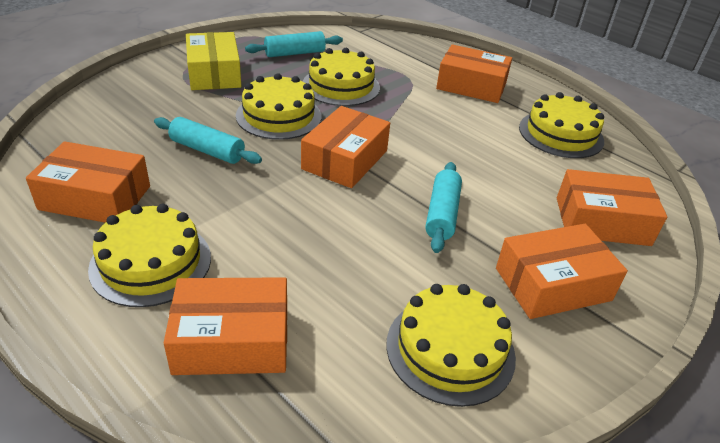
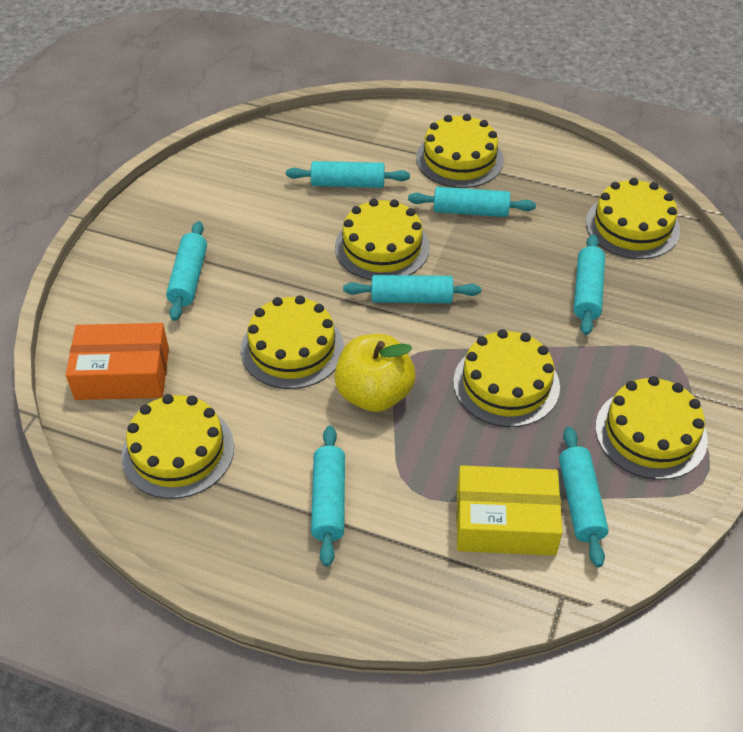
orange box: 6 -> 1
turquoise rolling pin: 3 -> 7
yellow apple: 0 -> 1
yellow cake: 5 -> 7

